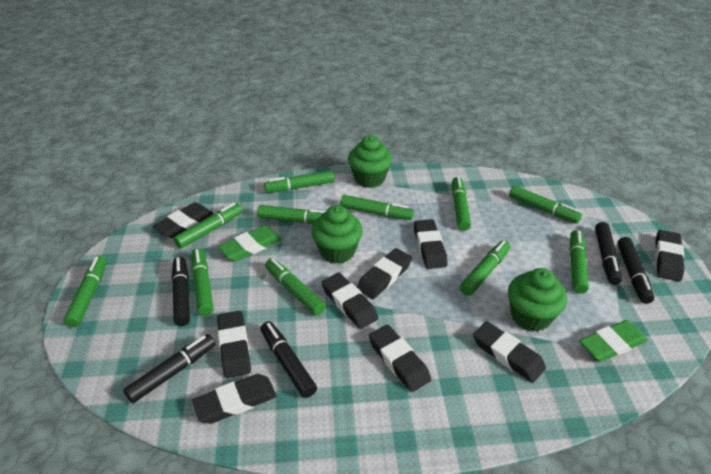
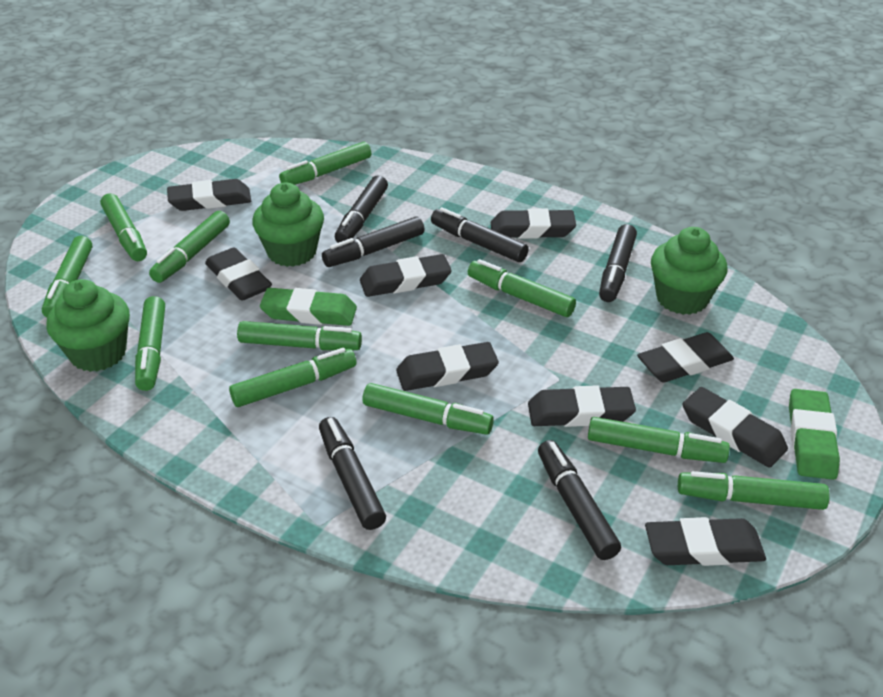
black marker: 5 -> 6

